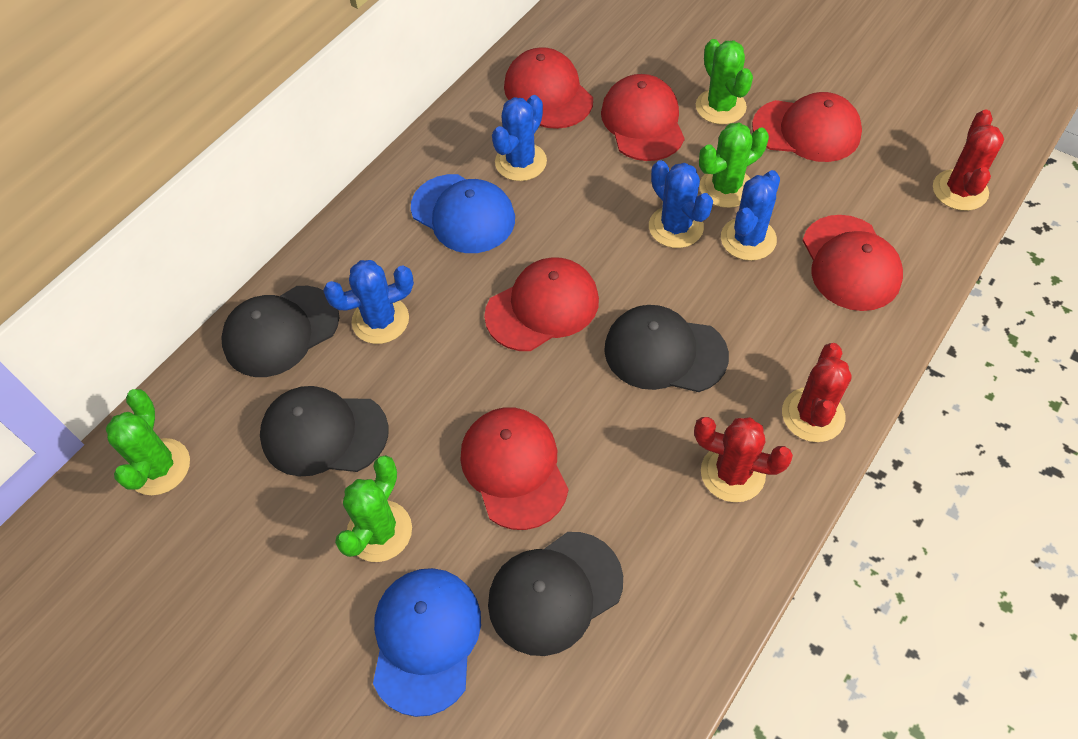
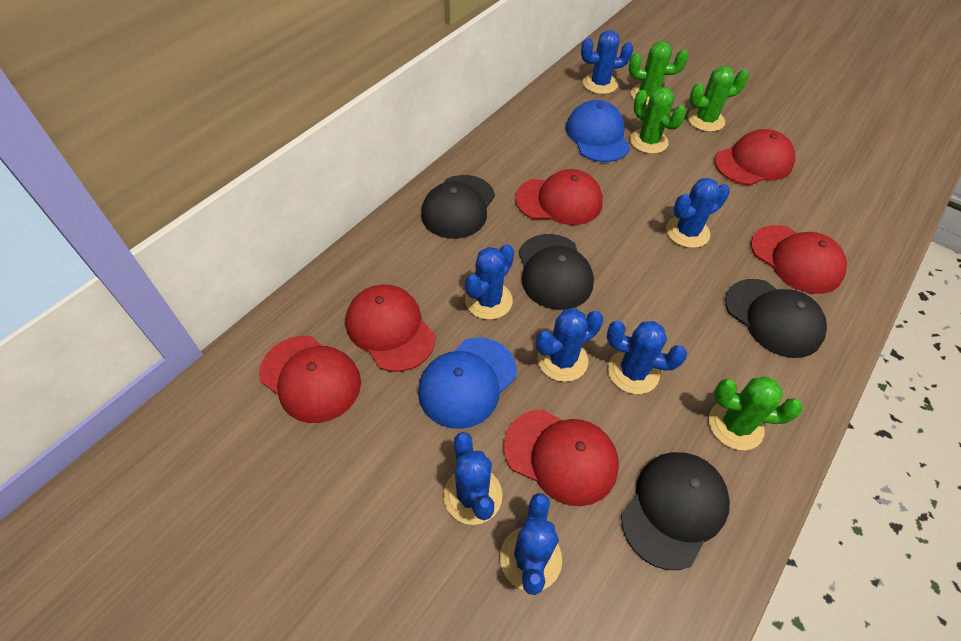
blue cactus: 4 -> 7
red cactus: 3 -> 0

